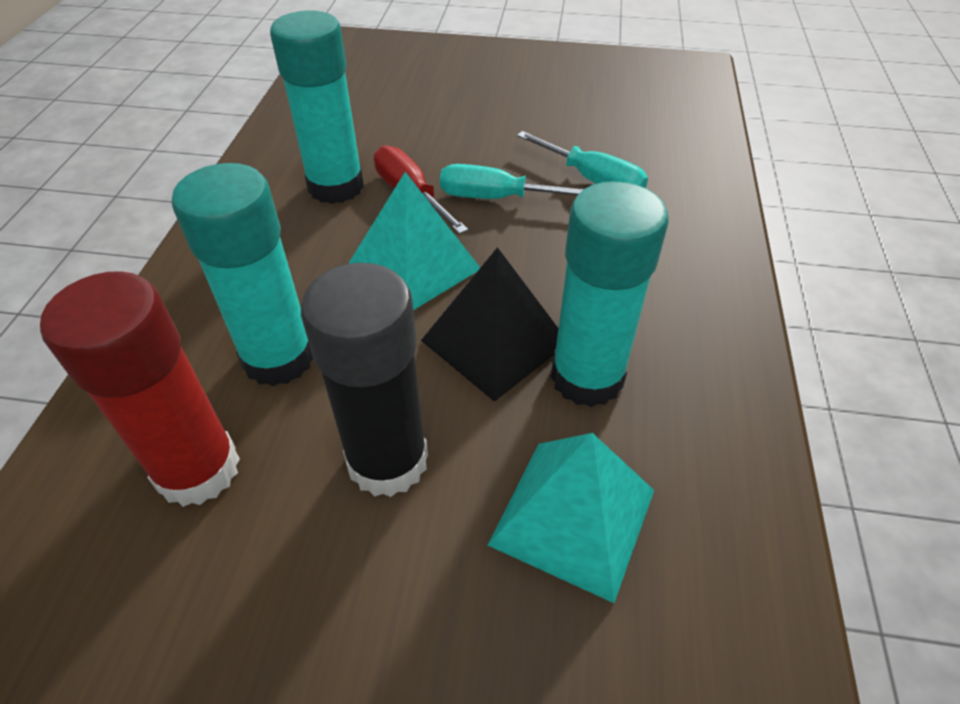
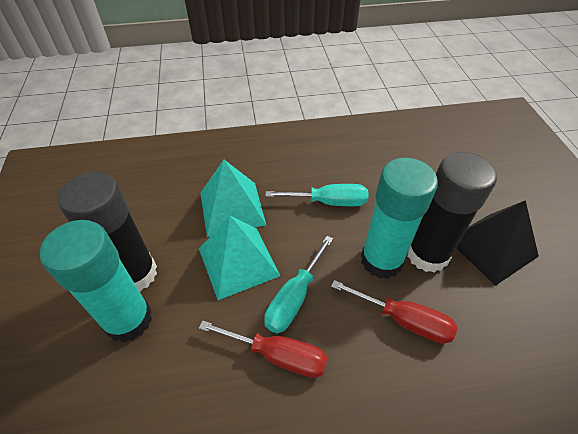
black glue stick: 1 -> 2
red glue stick: 1 -> 0
red screwdriver: 1 -> 2
turquoise glue stick: 3 -> 2

